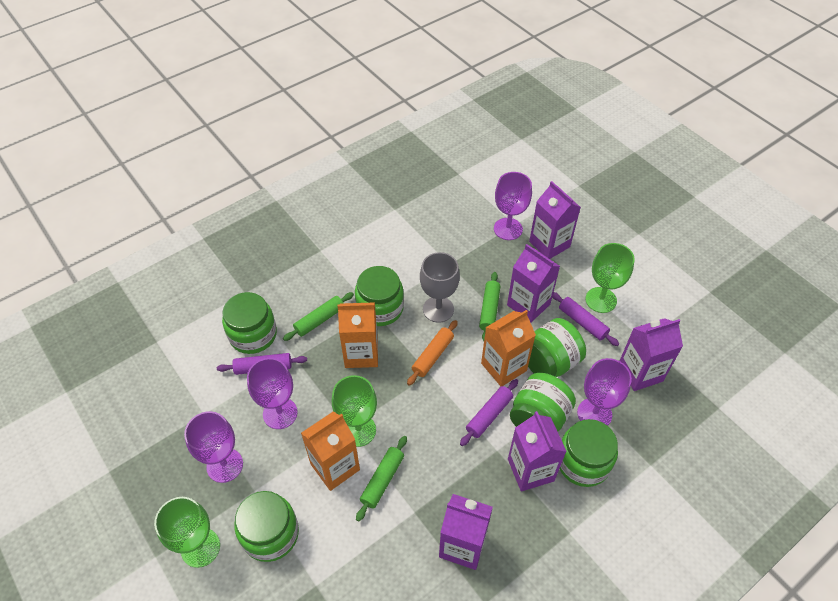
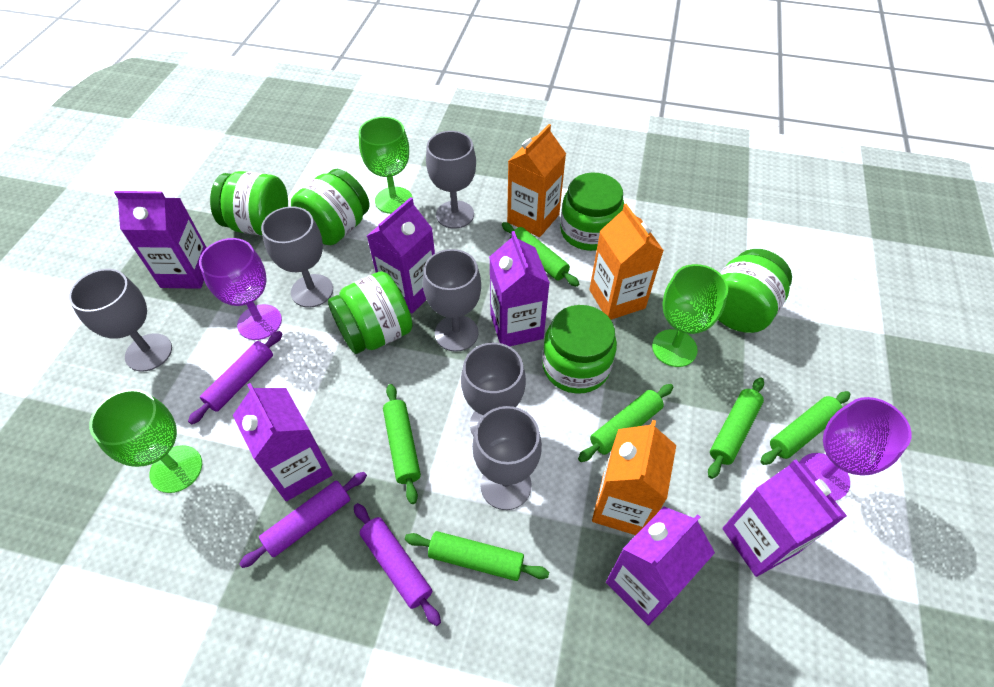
green rolling pin: 3 -> 6
grey goblet: 1 -> 6
orange rolling pin: 1 -> 0
purple carton: 5 -> 6
purple goblet: 4 -> 2

